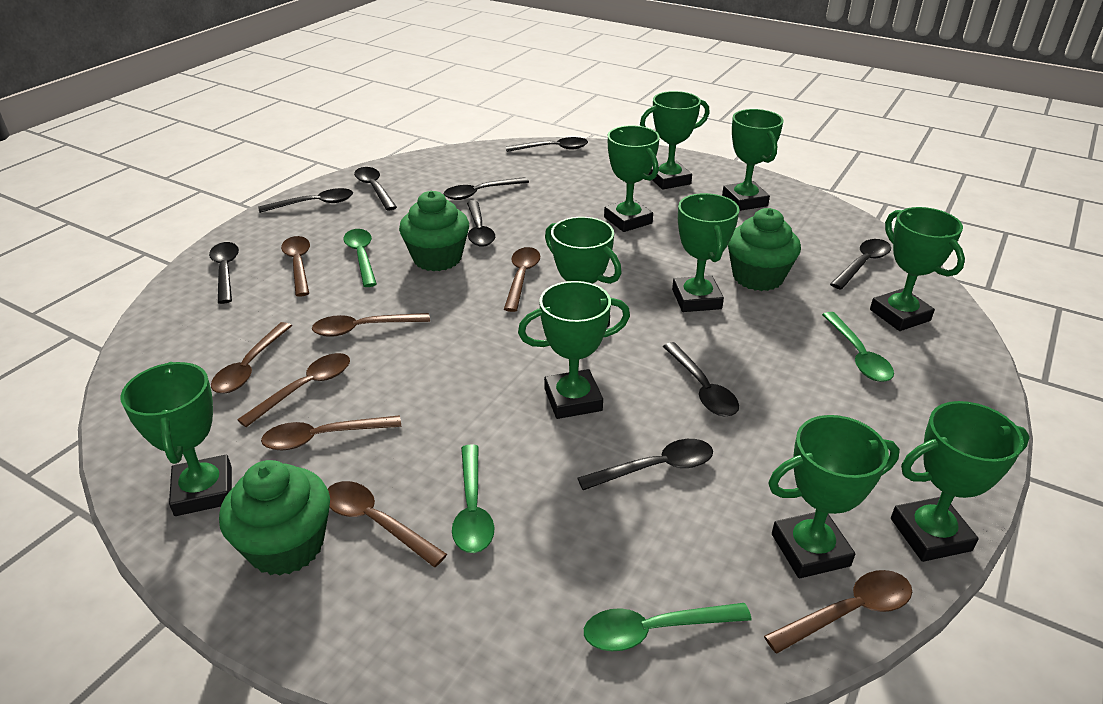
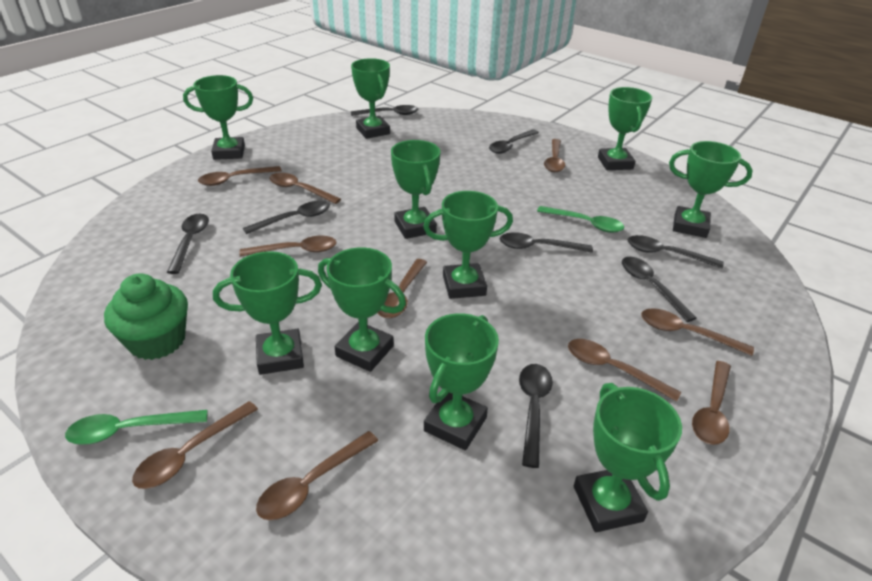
black spoon: 9 -> 8
brown spoon: 8 -> 10
green cupcake: 3 -> 1
green spoon: 4 -> 2

